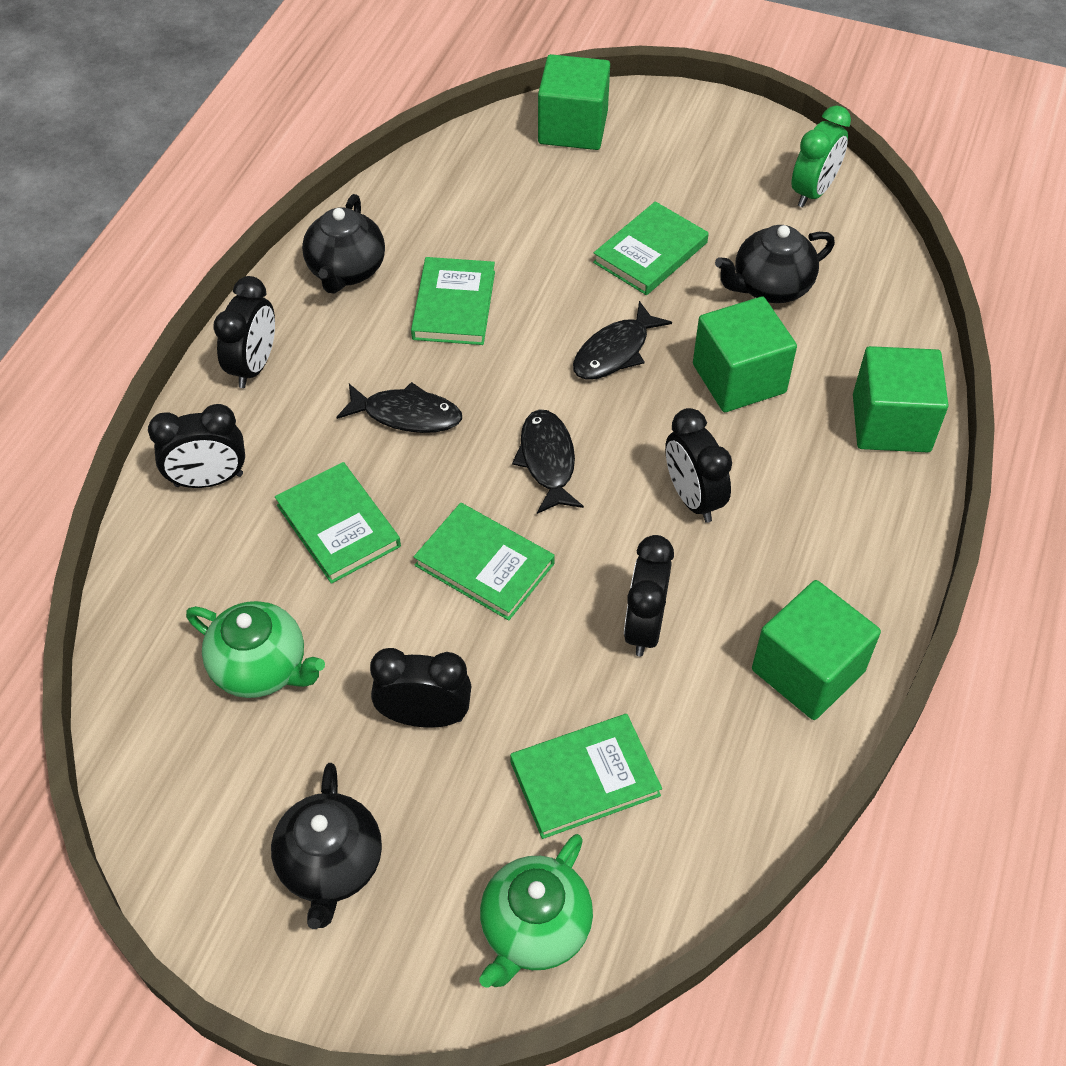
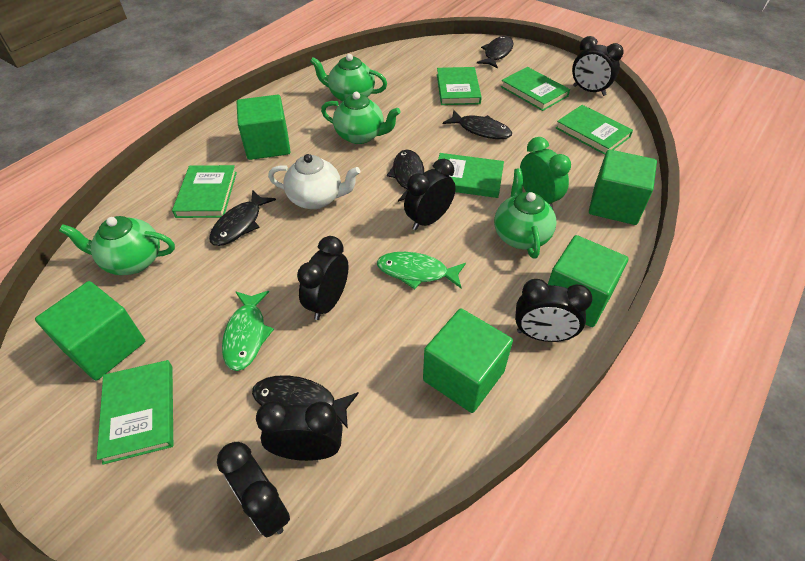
black clock: 5 -> 6
black fish: 3 -> 5
black teapot: 3 -> 0
green book: 5 -> 6
green cube: 4 -> 5
green fish: 0 -> 2
green teapot: 2 -> 4
white teapot: 0 -> 1

